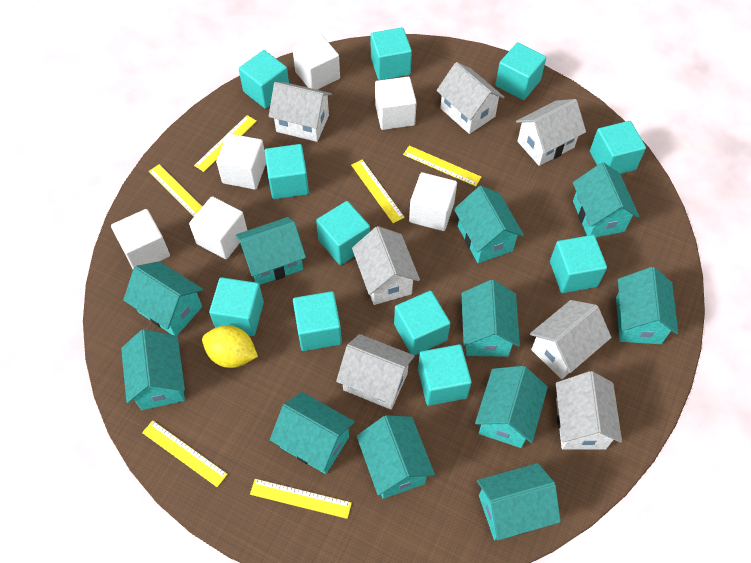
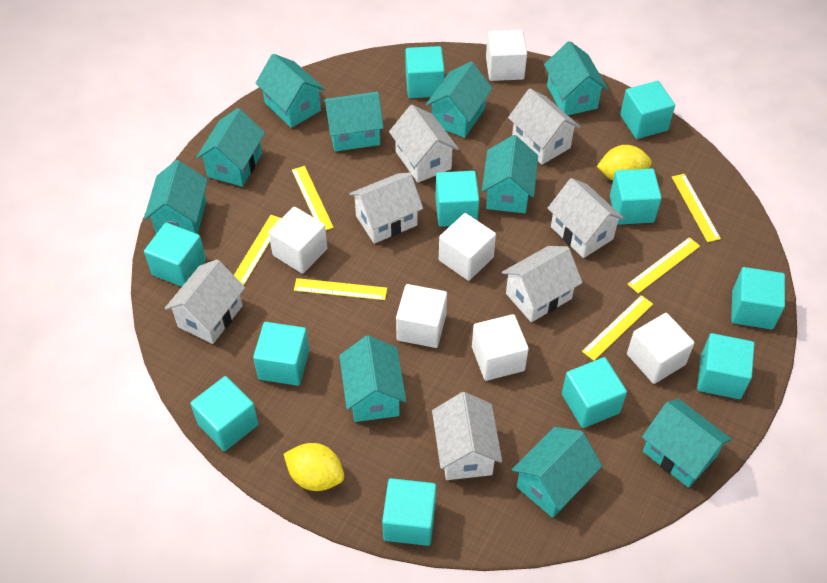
turquoise house: 11 -> 10
yellow lemon: 1 -> 2

